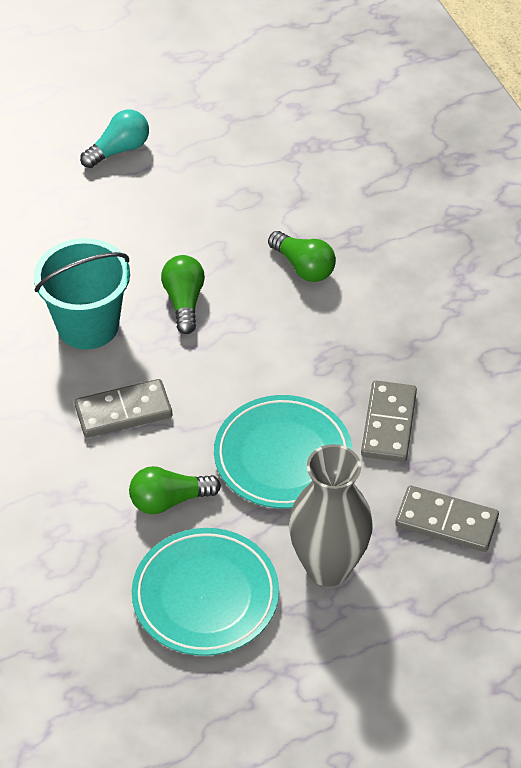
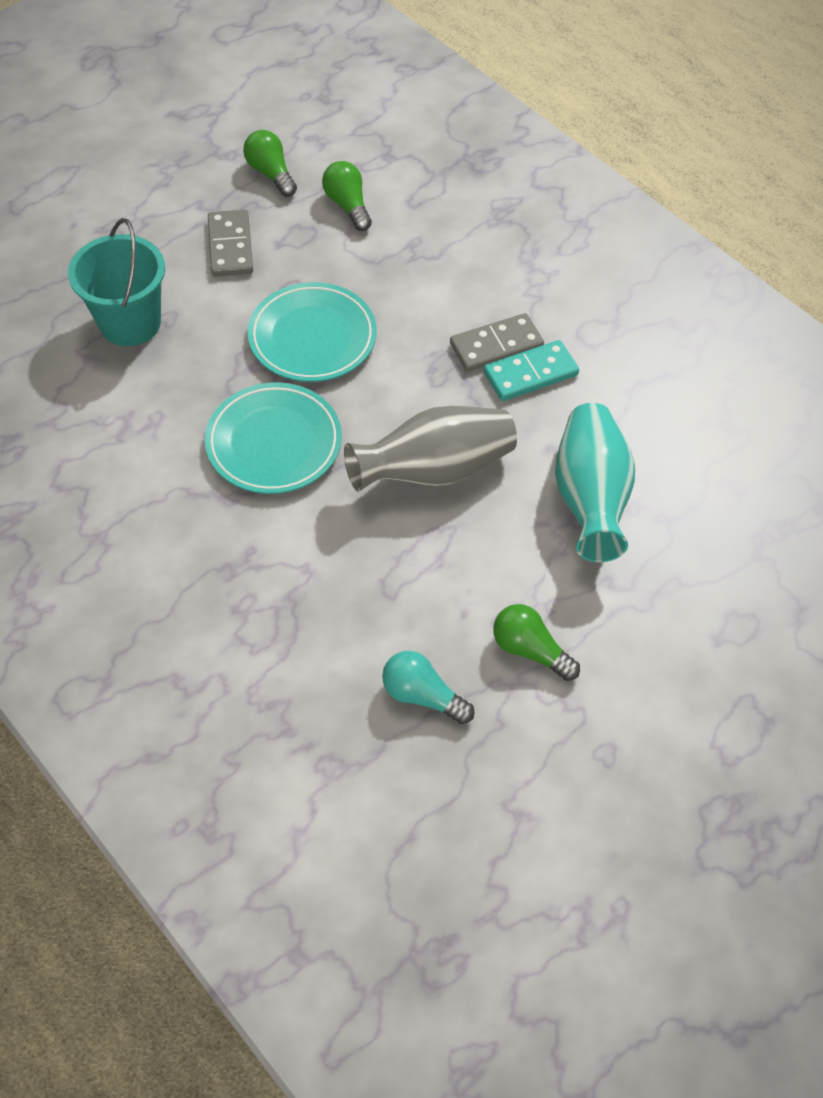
grey domino: 3 -> 2
turquoise domino: 0 -> 1
turquoise vase: 0 -> 1

